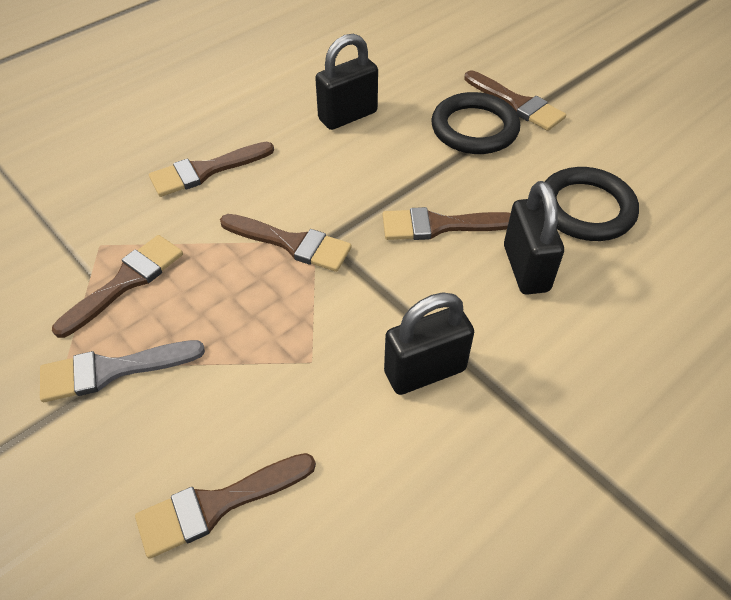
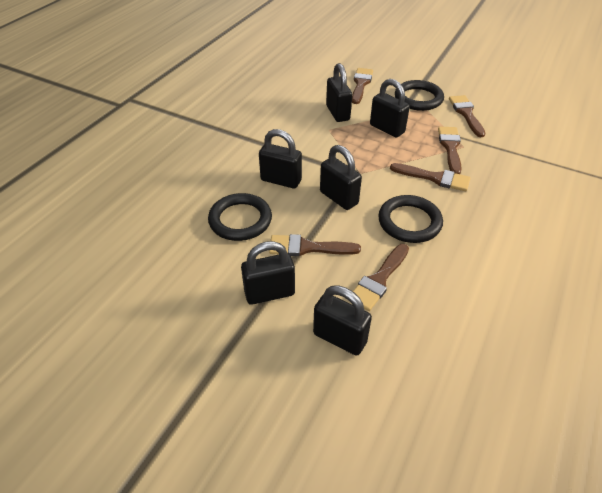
black padlock: 3 -> 6
black ring: 2 -> 3
grey brush: 1 -> 0

